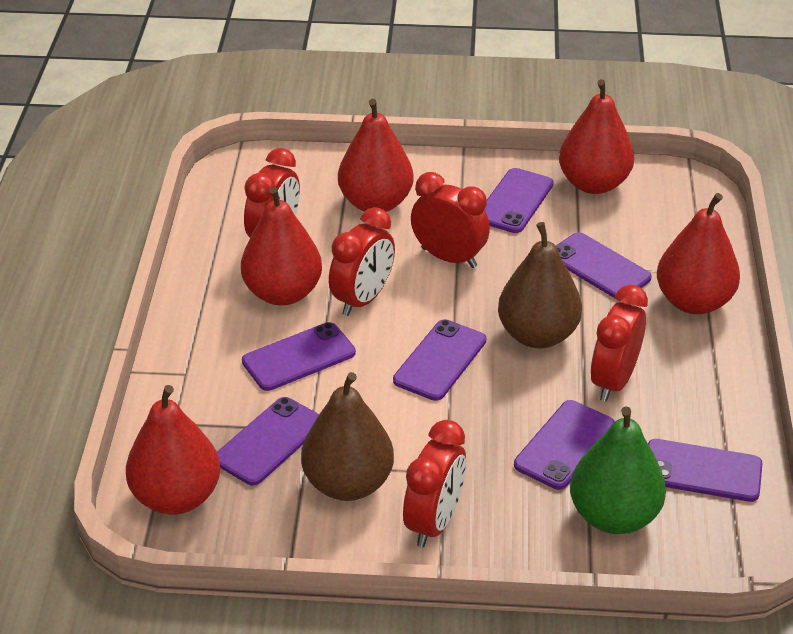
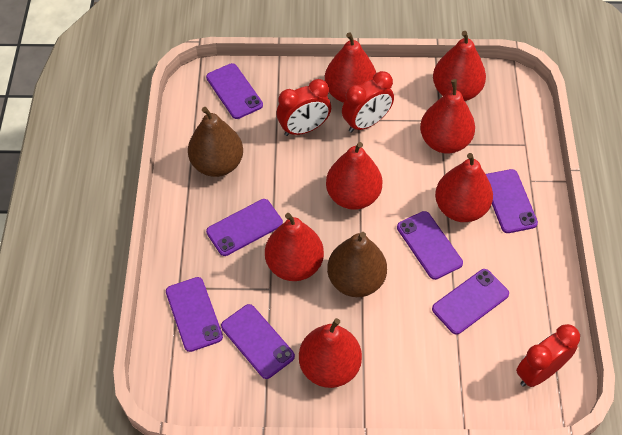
green pear: 1 -> 0
red clock: 5 -> 3
red pear: 5 -> 7

